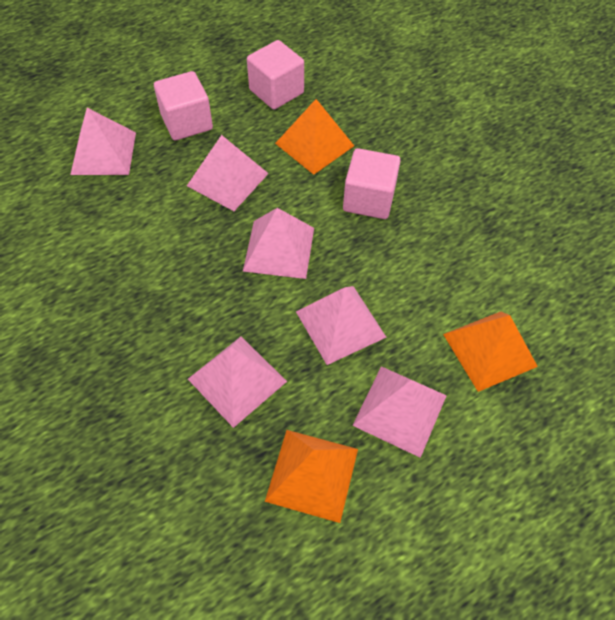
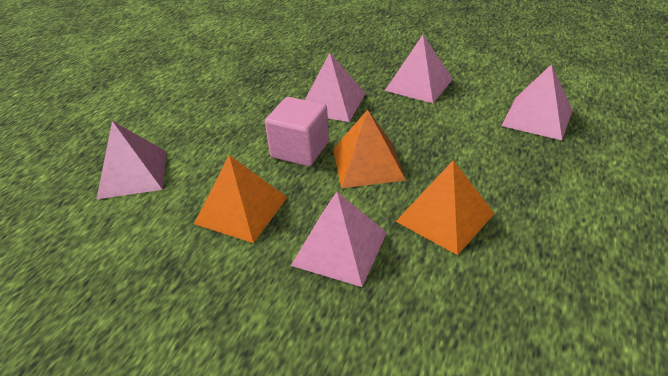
pink cube: 3 -> 1
pink pyramid: 6 -> 5

